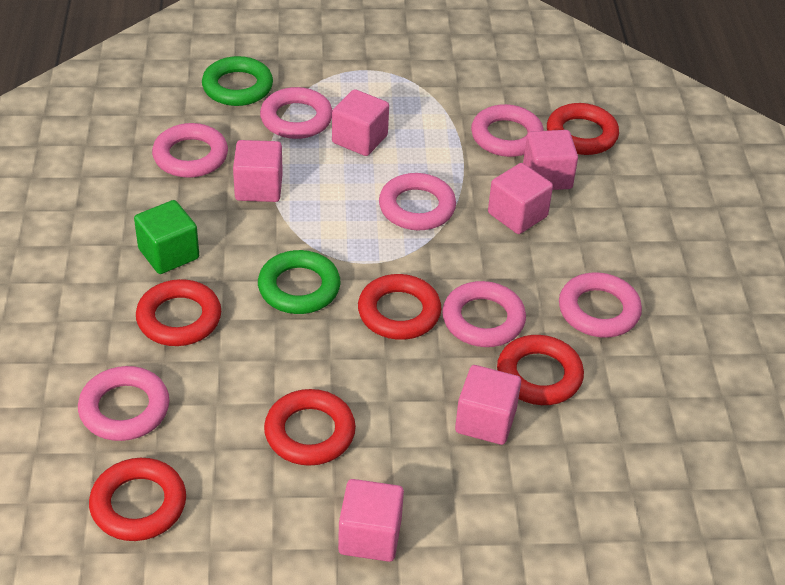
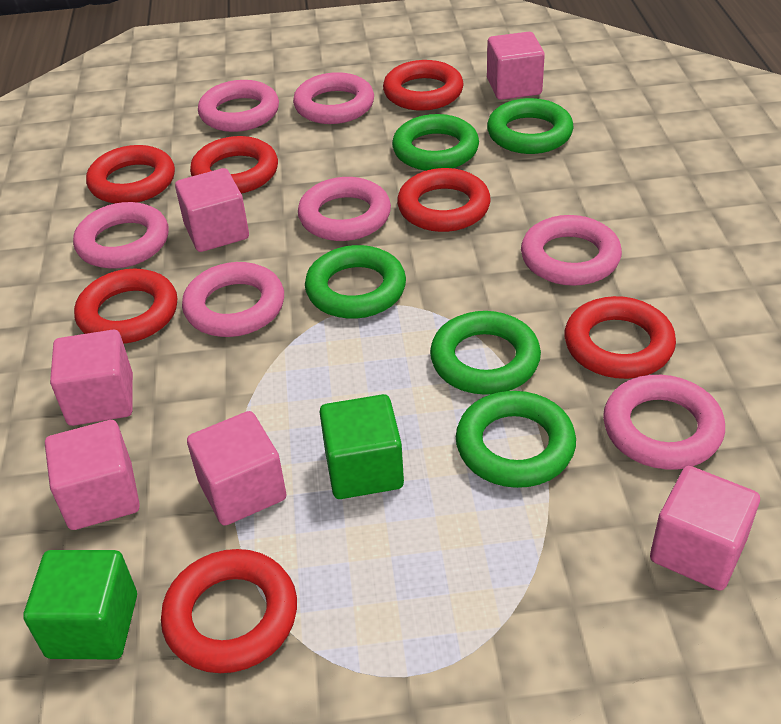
green cube: 1 -> 2
green ring: 2 -> 5
red ring: 6 -> 7

